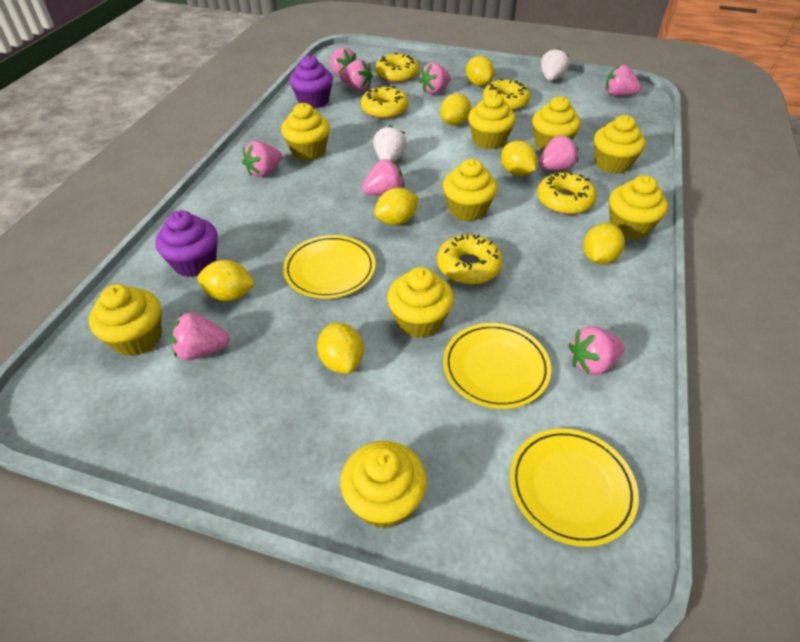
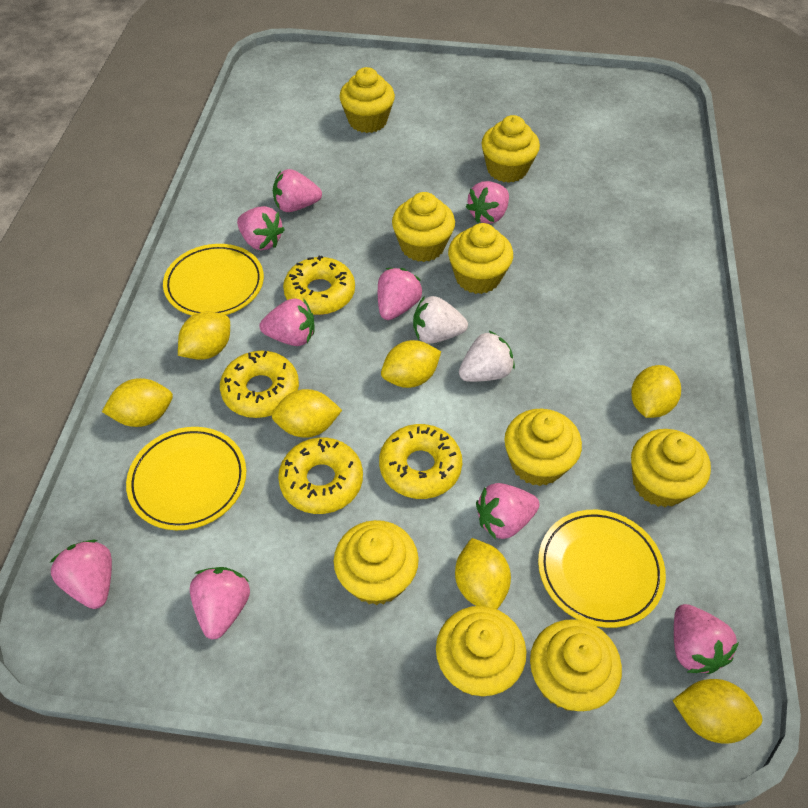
purple cupcake: 2 -> 0
yellow donut: 5 -> 4

